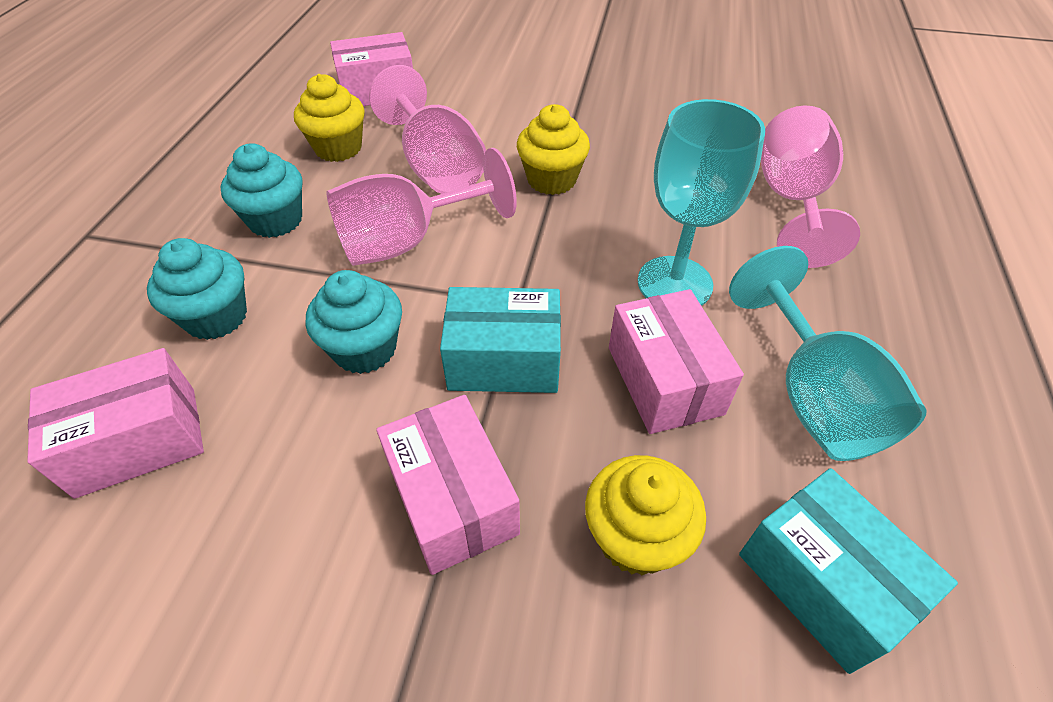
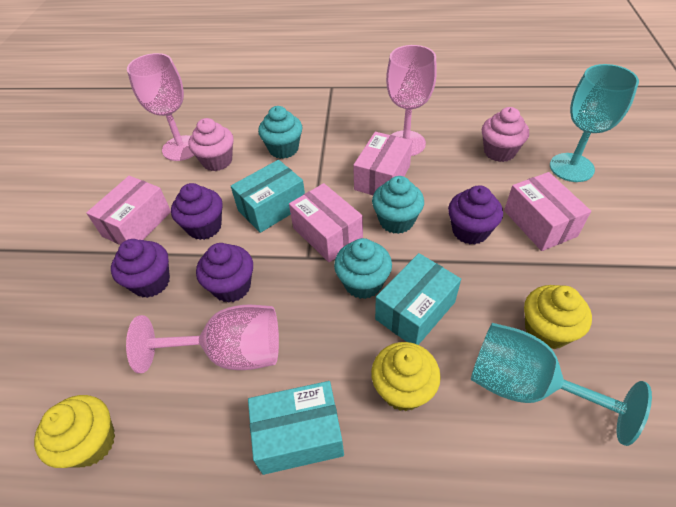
pink cupcake: 0 -> 2
purple cupcake: 0 -> 4
turquoise box: 2 -> 3

